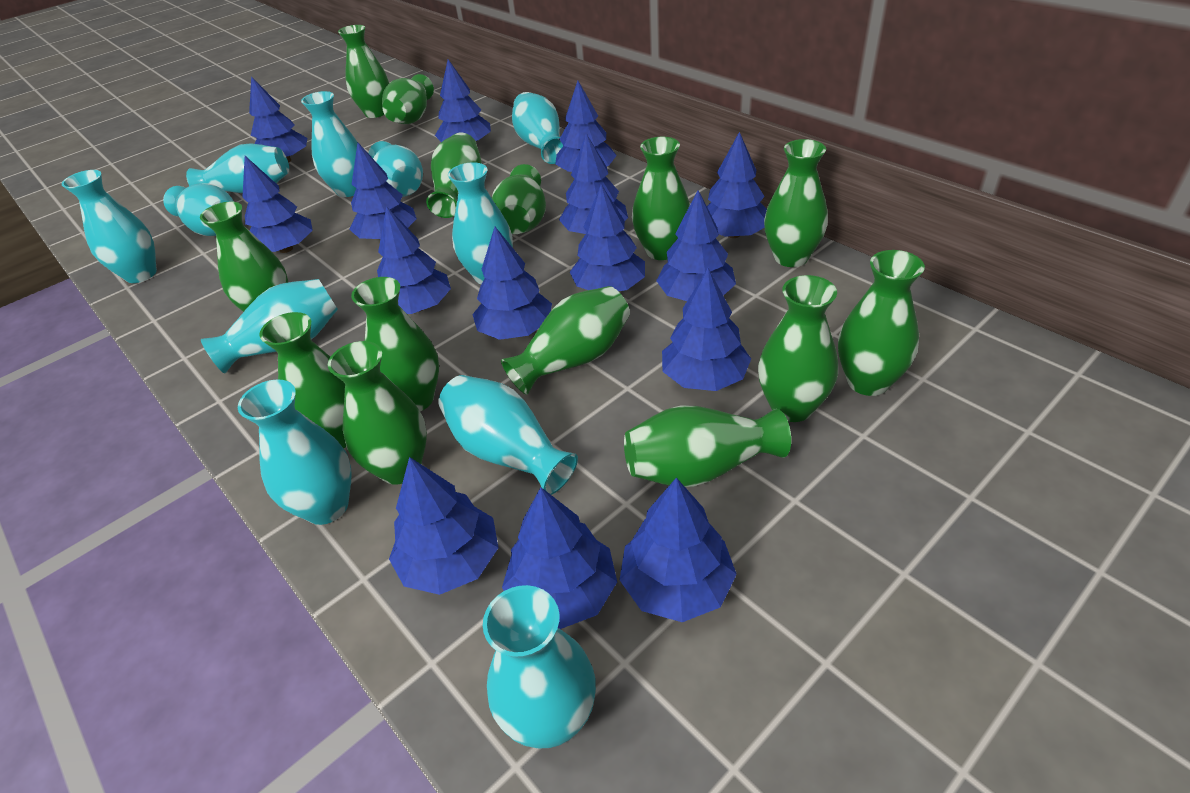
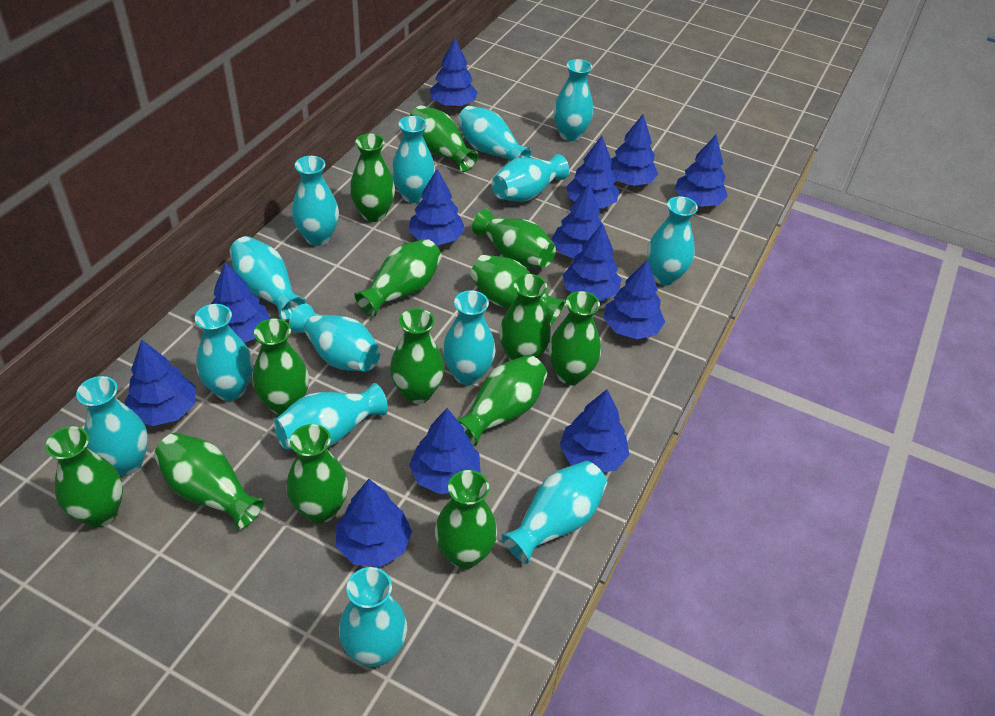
blue tree: 15 -> 13
turquoise vase: 11 -> 14

